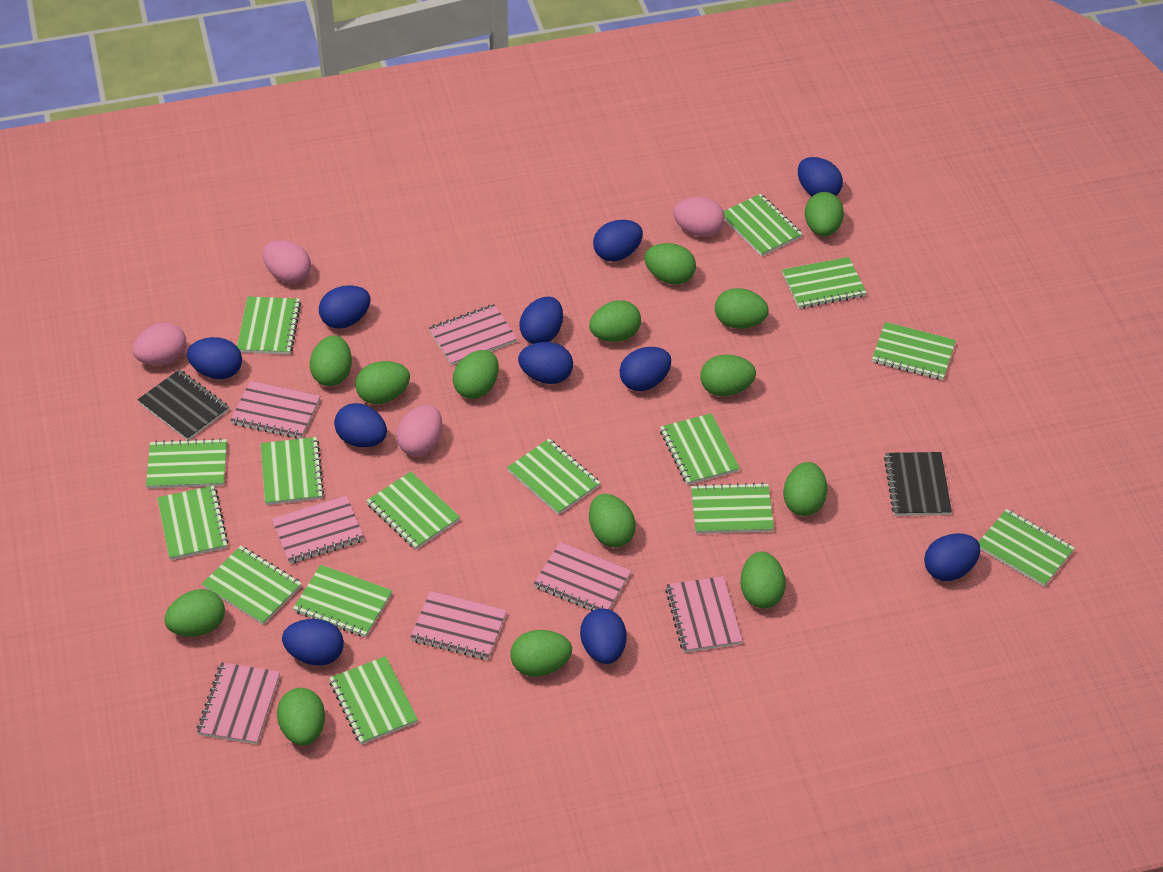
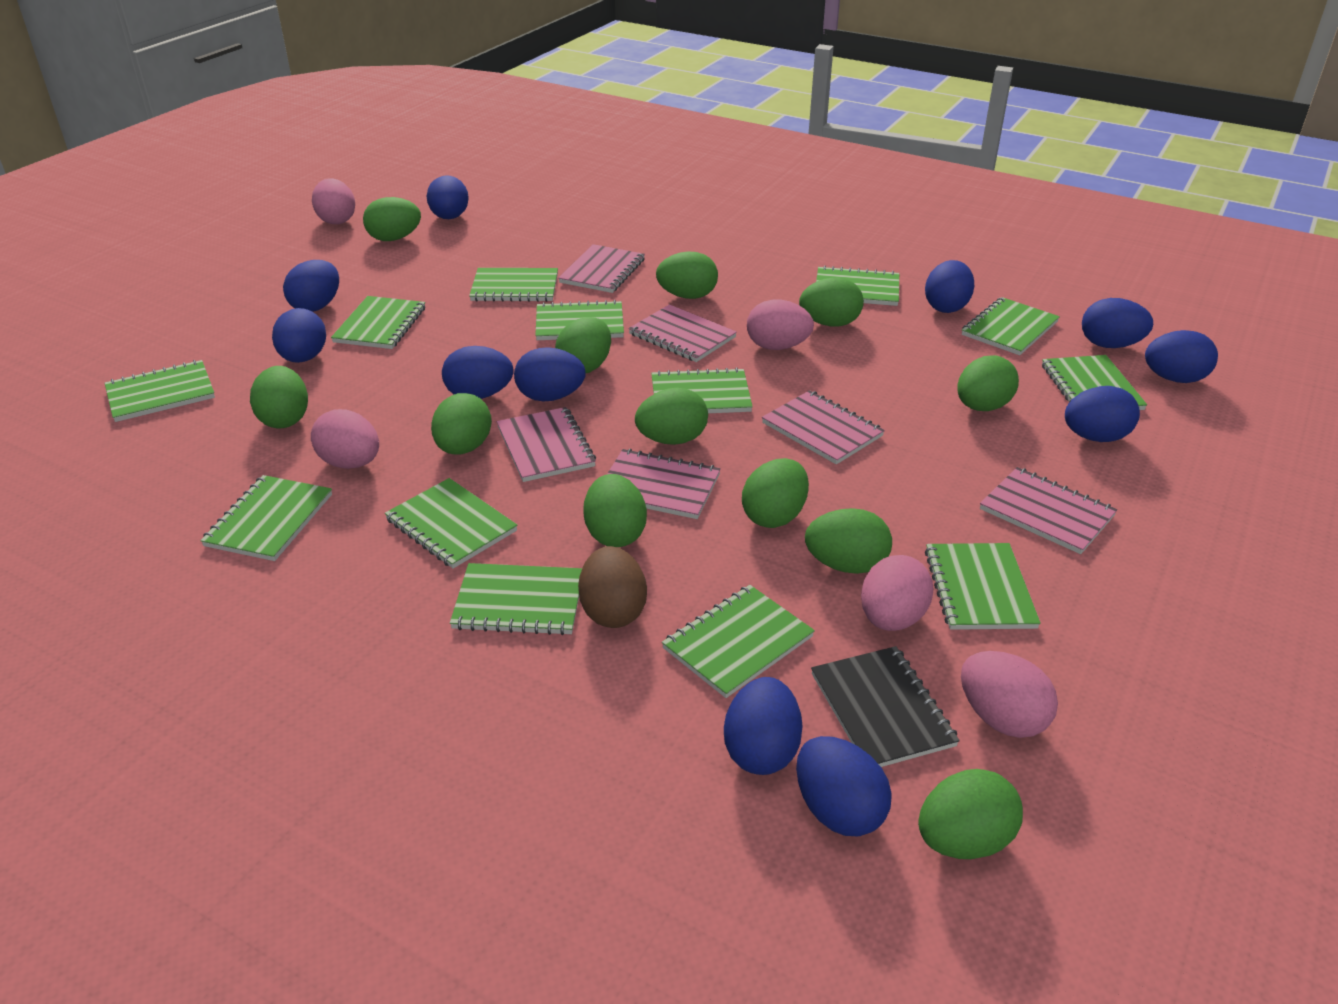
black notebook: 2 -> 1
brown egg: 0 -> 1
green egg: 14 -> 12
green notebook: 15 -> 13
pink egg: 4 -> 5
pink notebook: 7 -> 6

